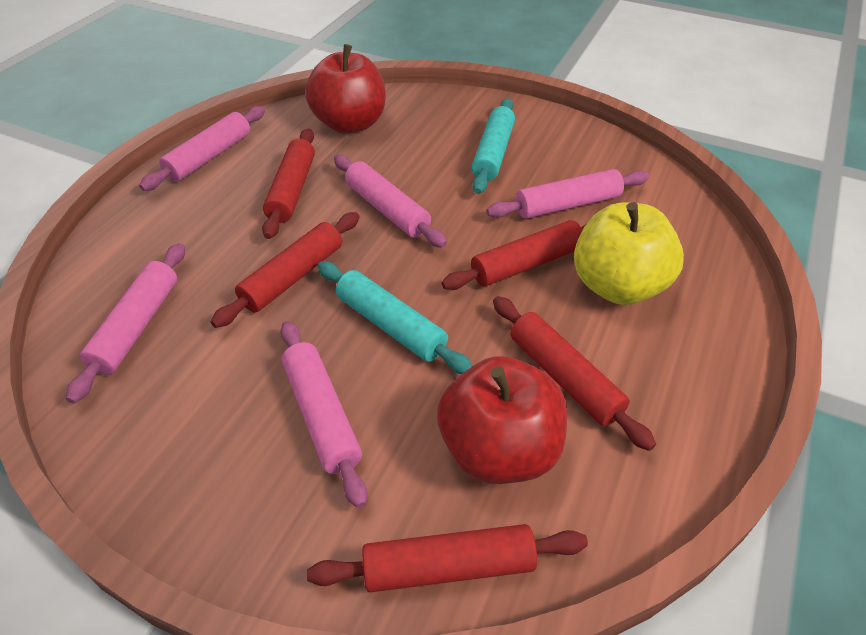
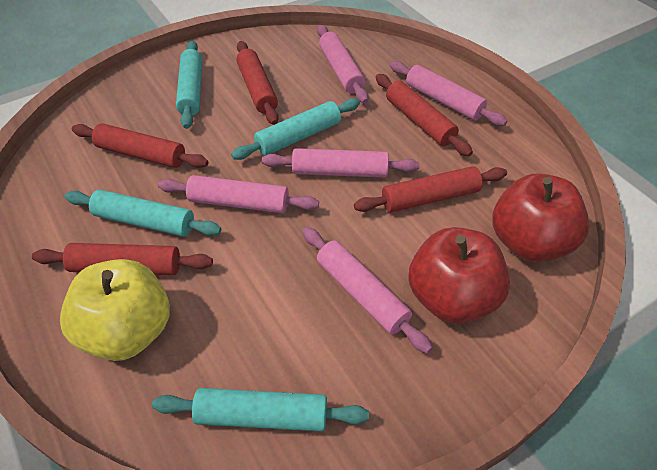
turquoise rolling pin: 2 -> 4

